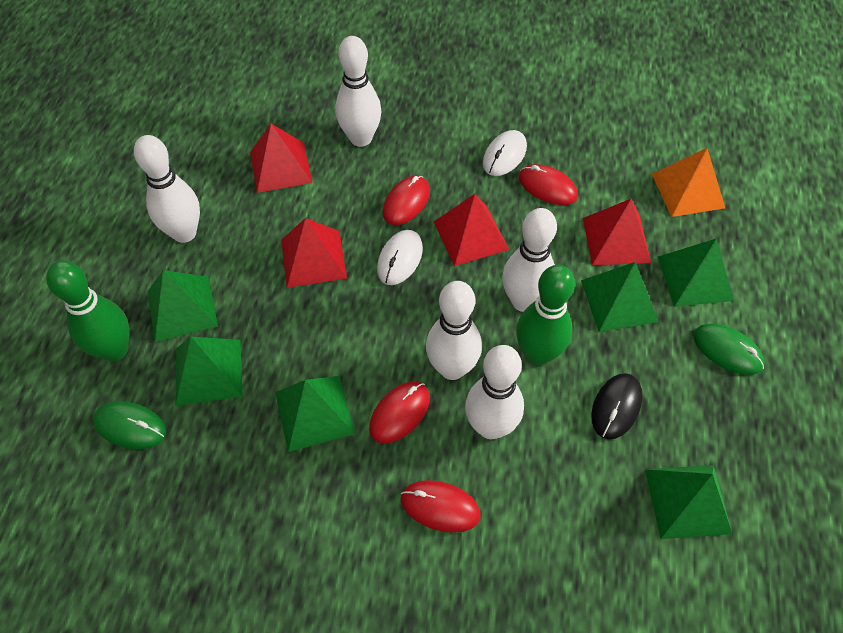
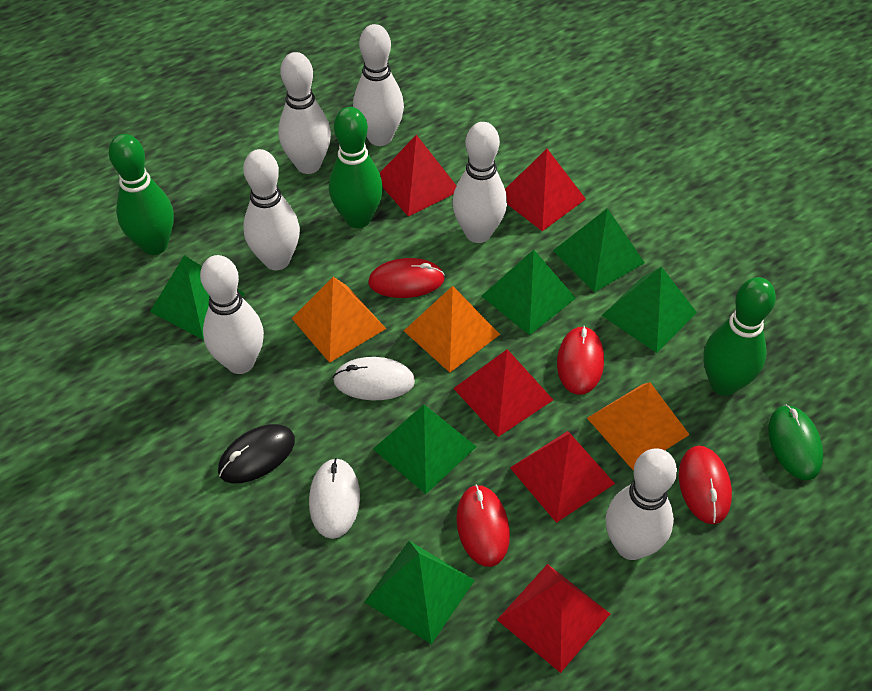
green bowling pin: 2 -> 3
green mouse: 2 -> 1
orange pyramid: 1 -> 3
red pyramid: 4 -> 5
white bowling pin: 5 -> 6

